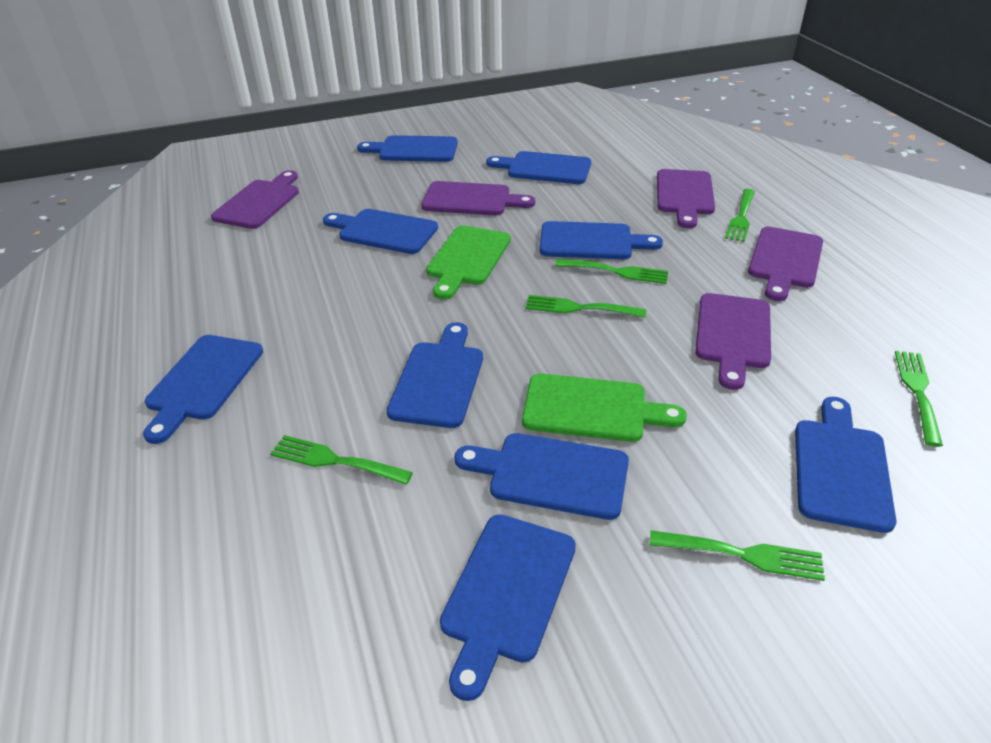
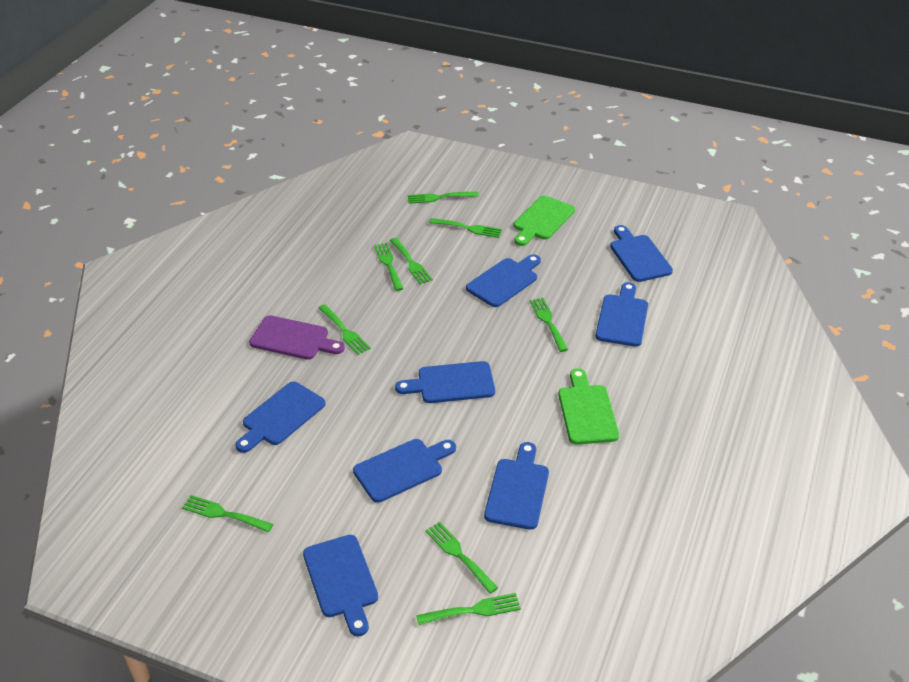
blue cutting board: 9 -> 8
green fork: 6 -> 9
purple cutting board: 5 -> 1

